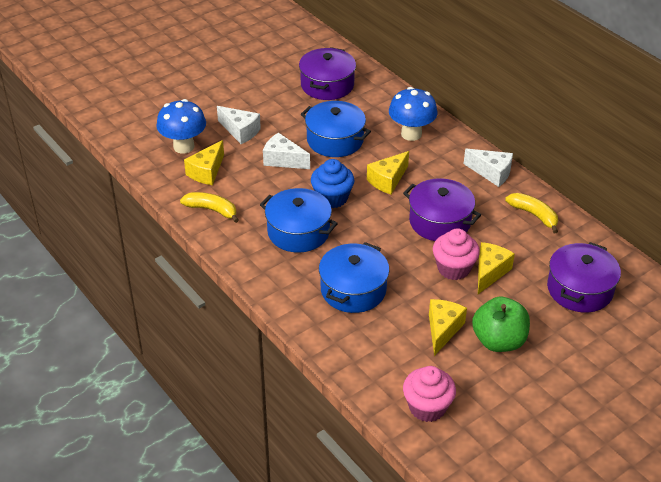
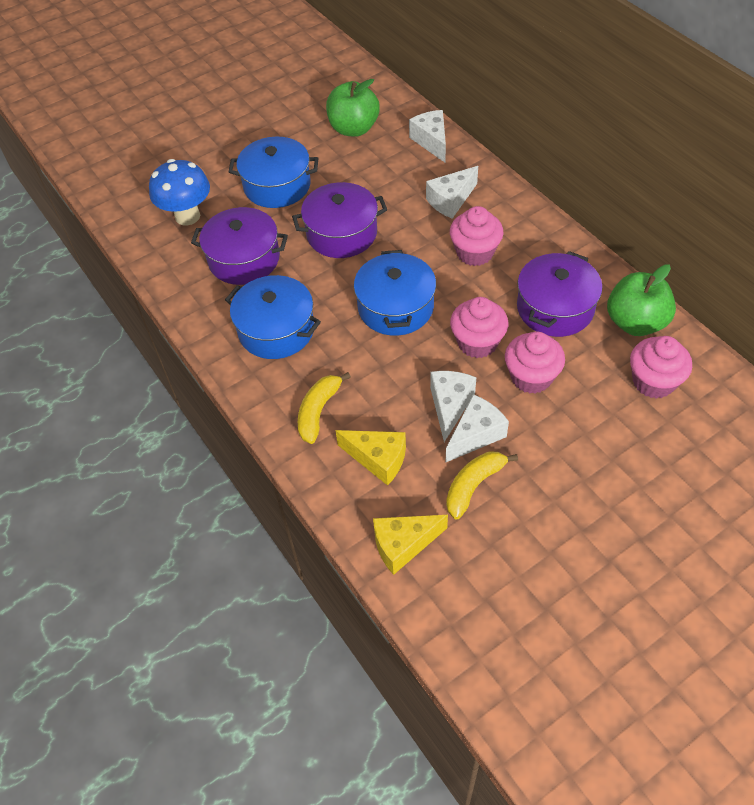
blue cupcake: 1 -> 0
blue mushroom: 2 -> 1
green apple: 1 -> 2
pink cupcake: 2 -> 4
white cheese: 3 -> 4
yellow cheese: 4 -> 2

